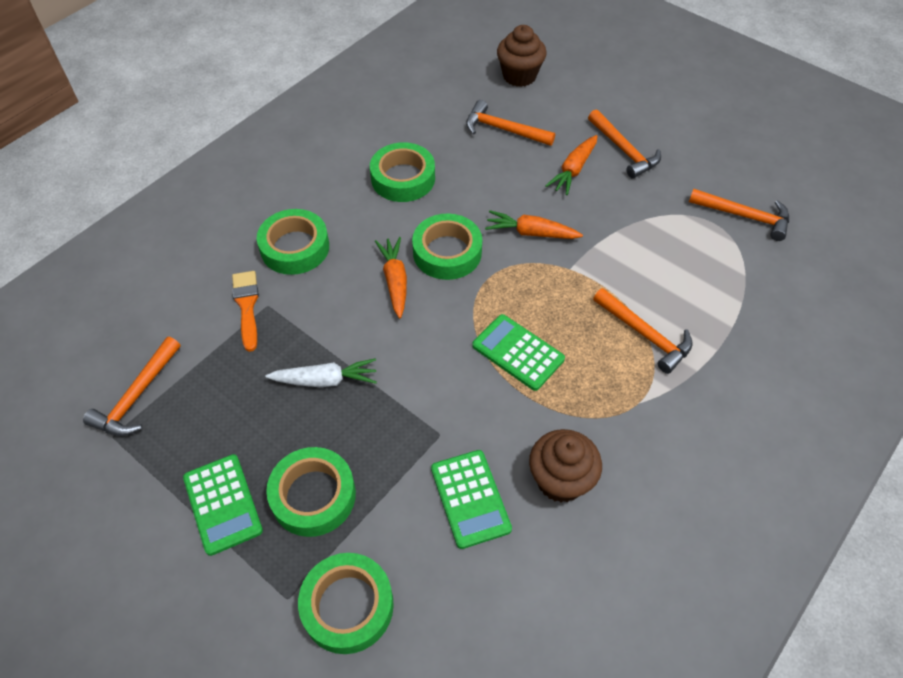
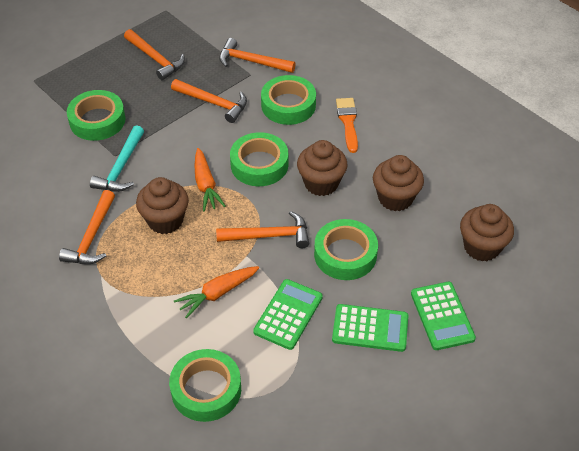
brown cupcake: 2 -> 4
orange carrot: 3 -> 2
turquoise hammer: 0 -> 1
white carrot: 1 -> 0

